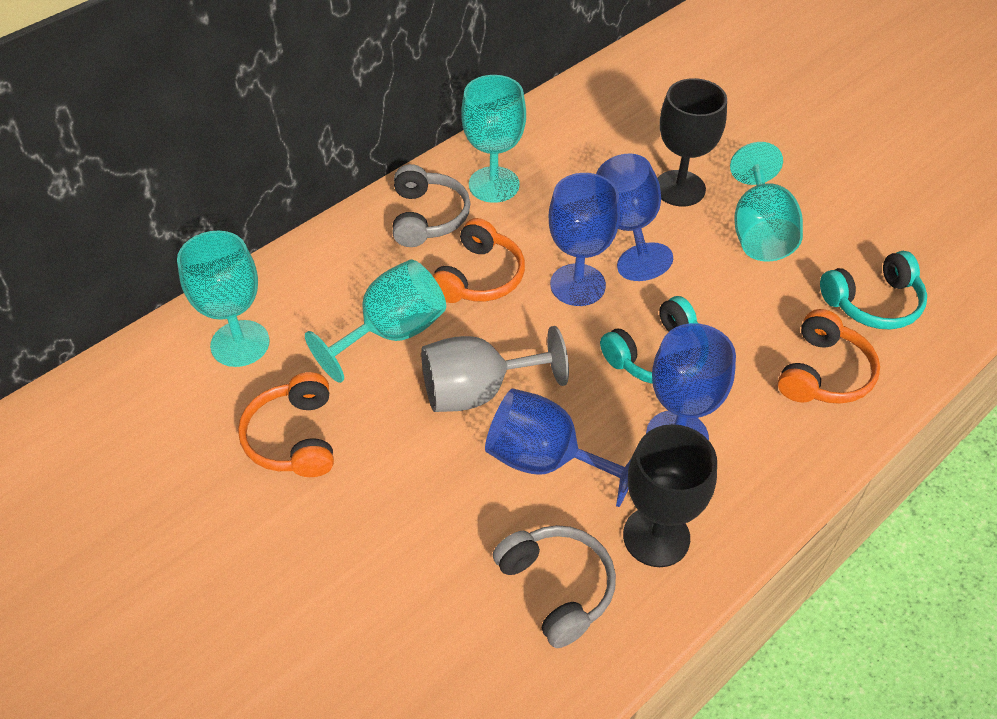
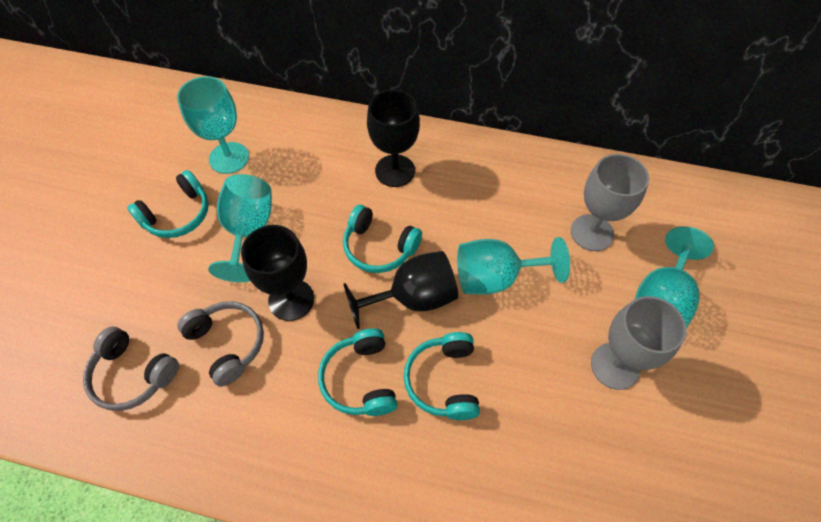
black goblet: 2 -> 3
blue goblet: 4 -> 0
grey goblet: 1 -> 2
orange headphones: 3 -> 0
turquoise headphones: 2 -> 4

